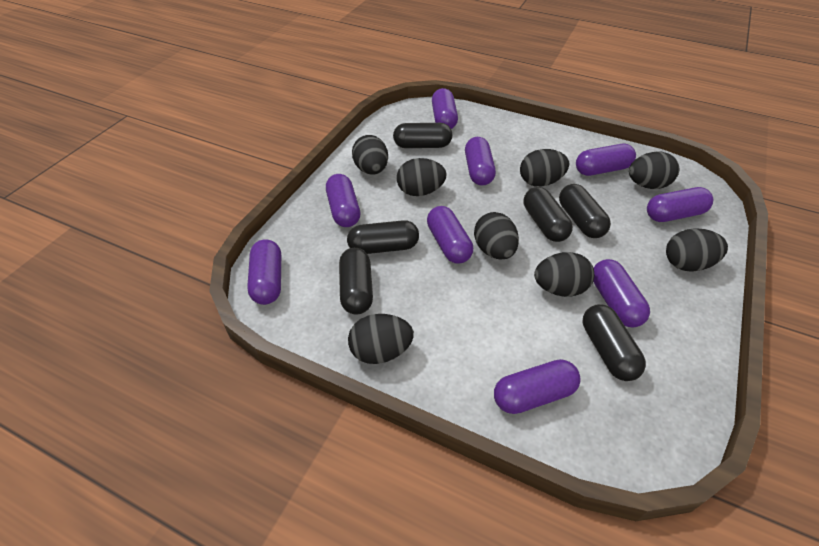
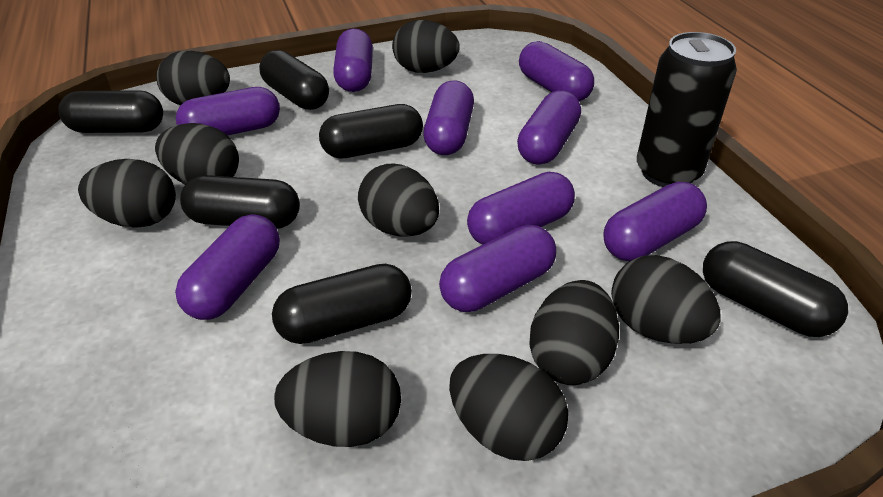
black can: 0 -> 1
black egg: 8 -> 9

